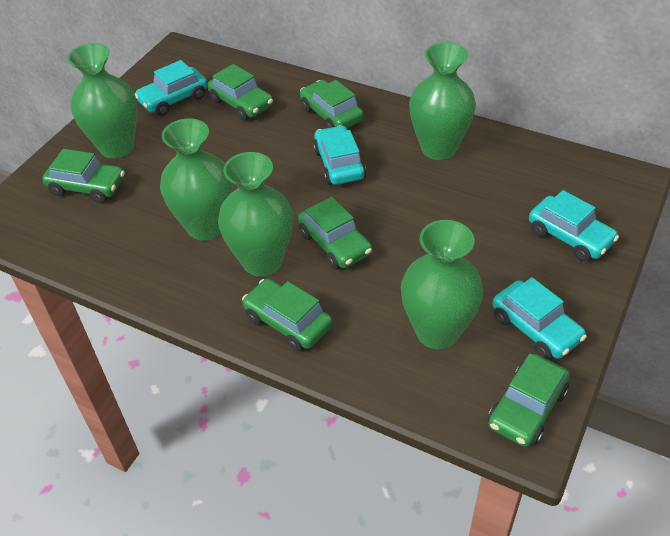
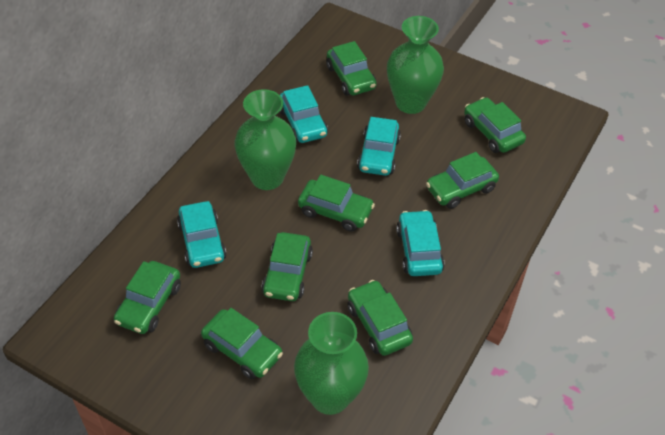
green car: 6 -> 8
green vase: 5 -> 3

